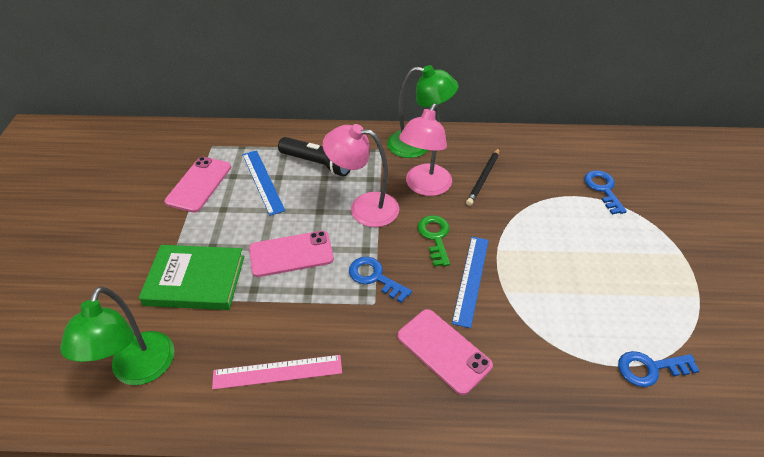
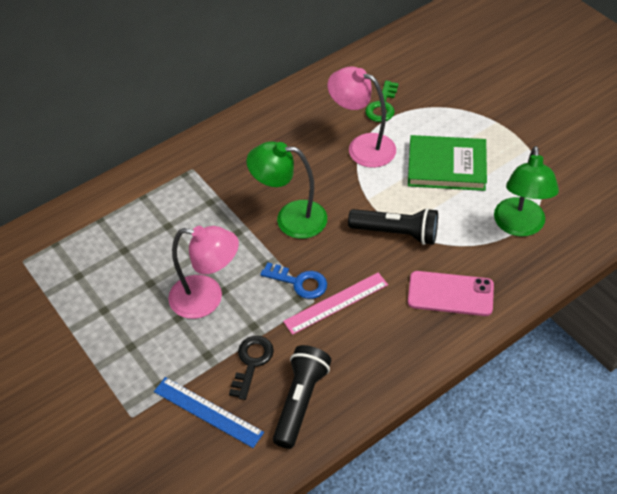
black flashlight: 1 -> 2
black key: 0 -> 1
black pencil: 1 -> 0
blue key: 3 -> 1
blue ruler: 2 -> 1
pink phone: 3 -> 1

